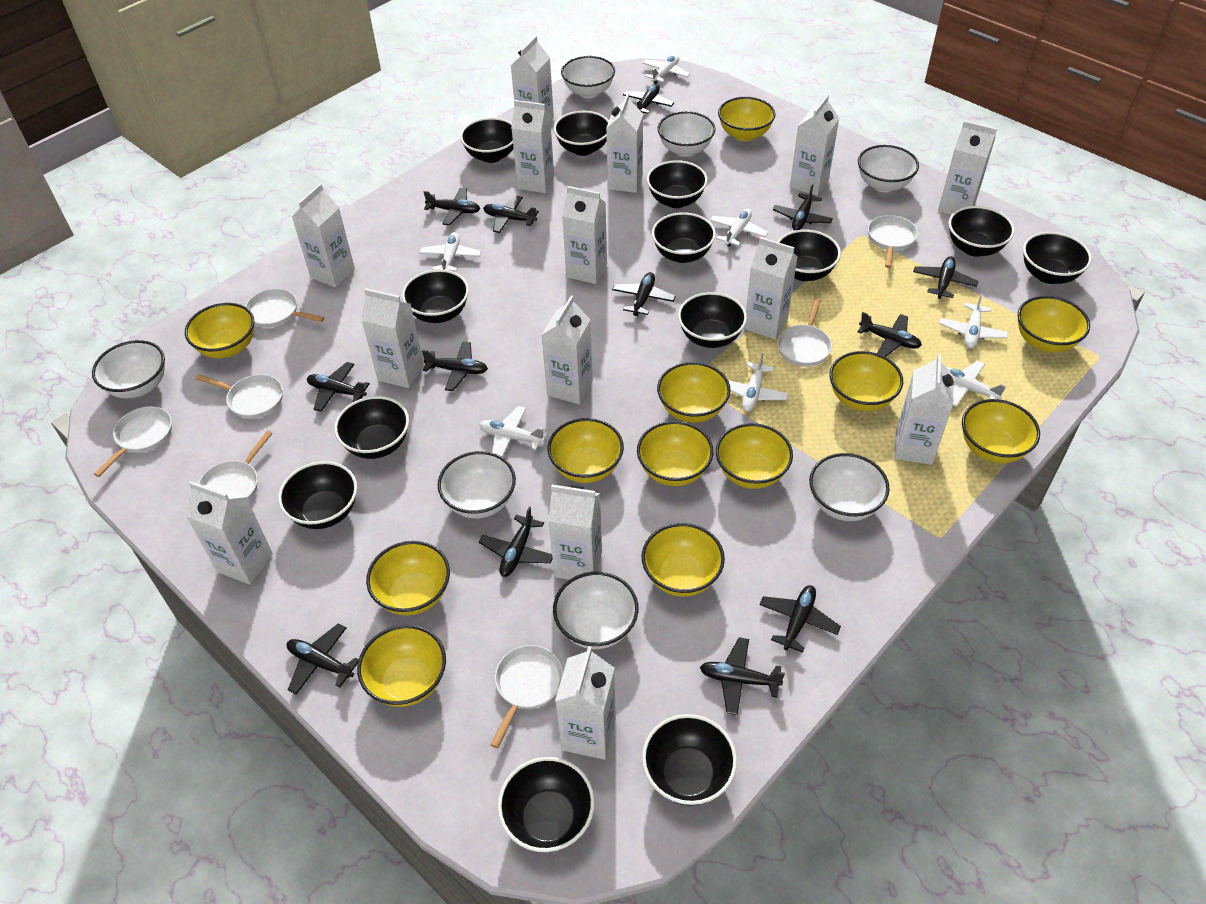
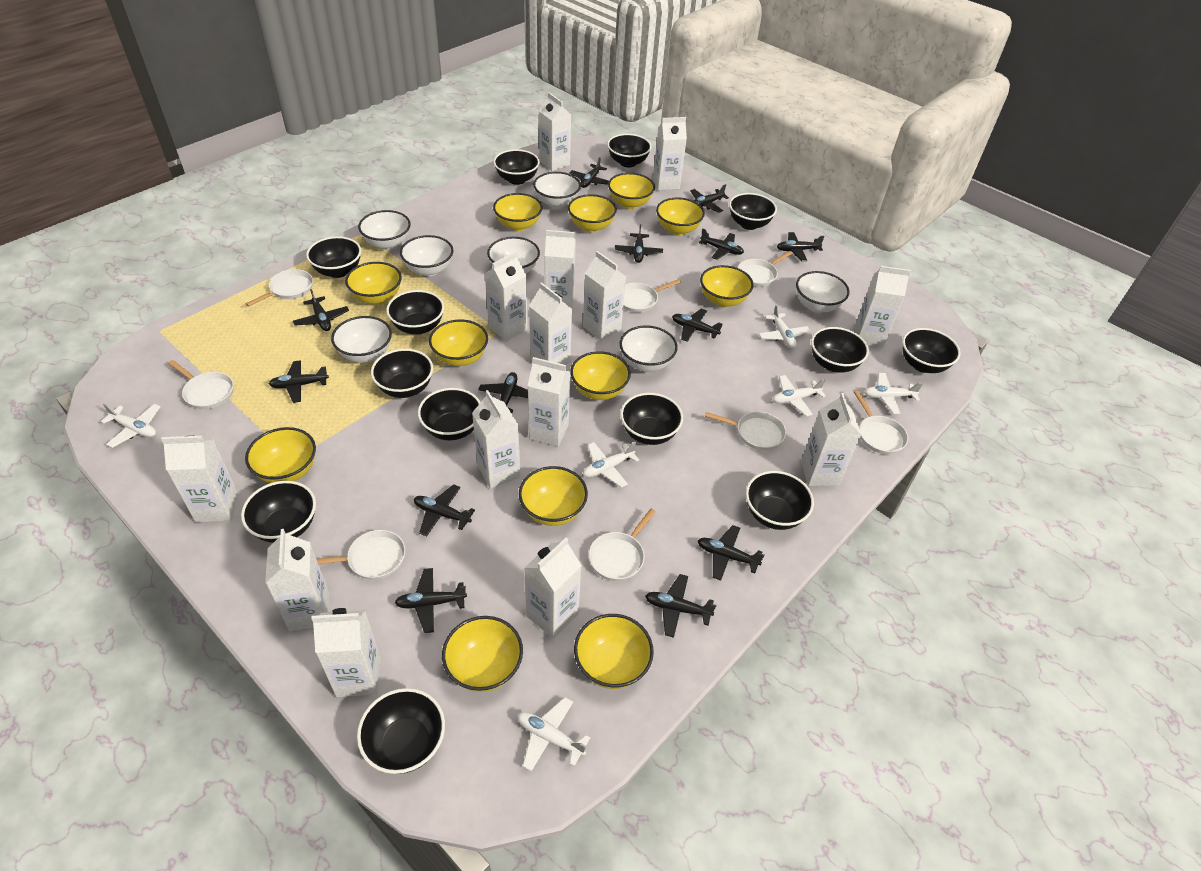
white pan: 7 -> 8
white plane: 7 -> 6

